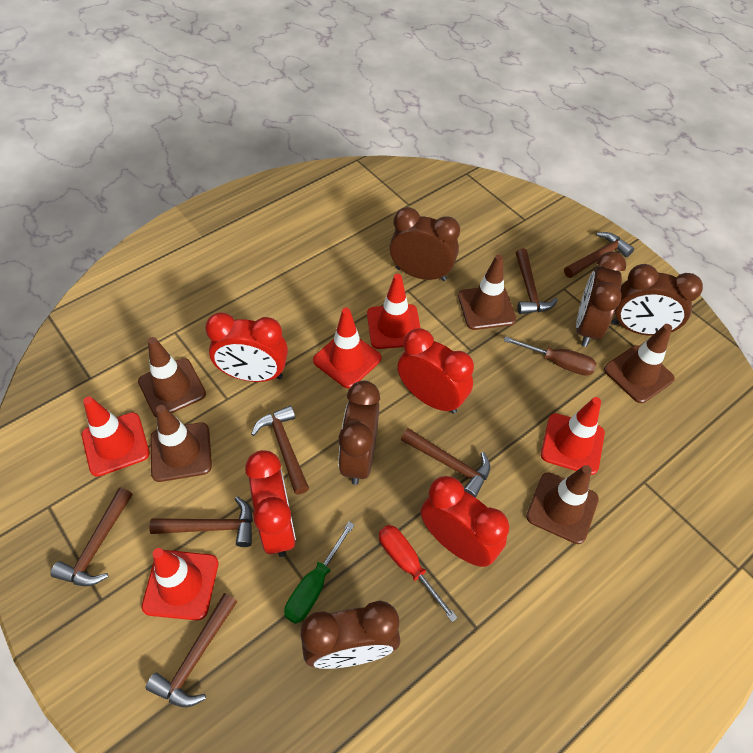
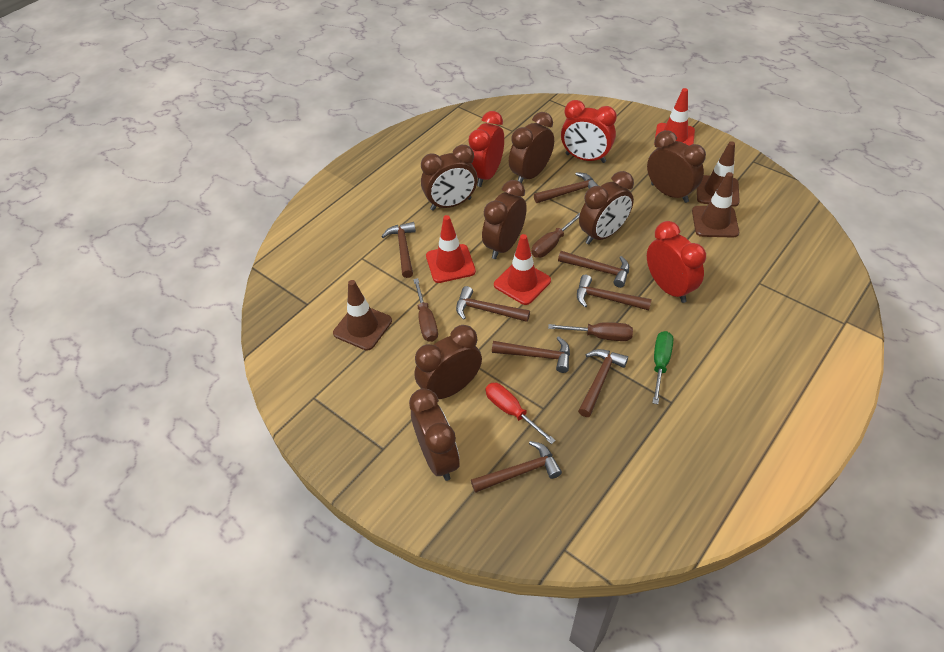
brown clock: 5 -> 7
brown hammer: 7 -> 8
brown screwdriver: 1 -> 3
brown traffic cone: 5 -> 3
red clock: 4 -> 3
red traffic cone: 5 -> 3

